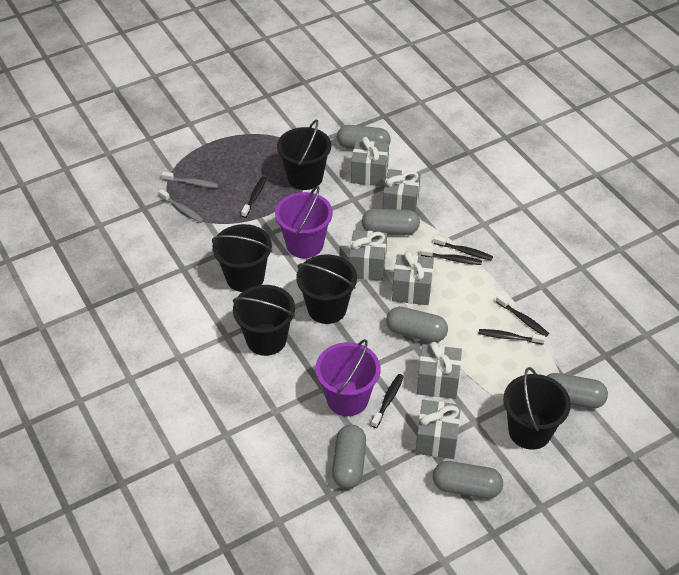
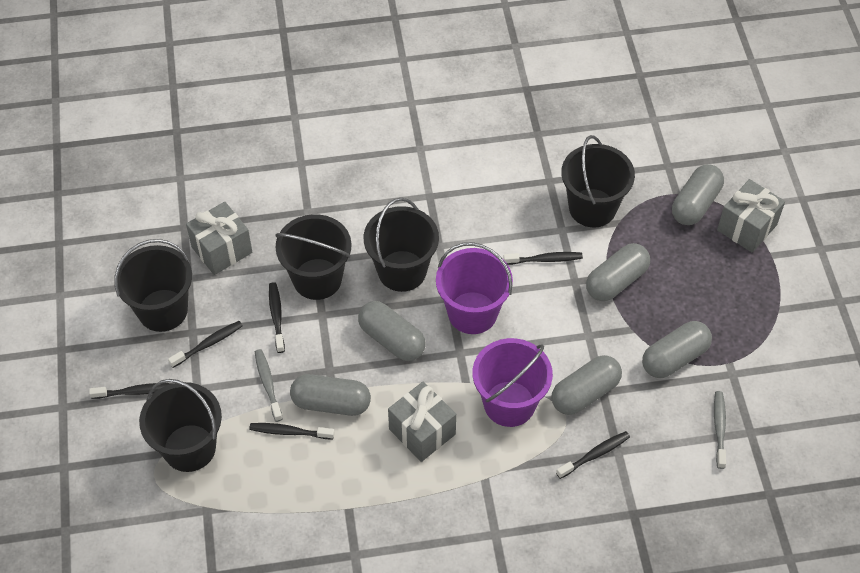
grey gift: 6 -> 3

